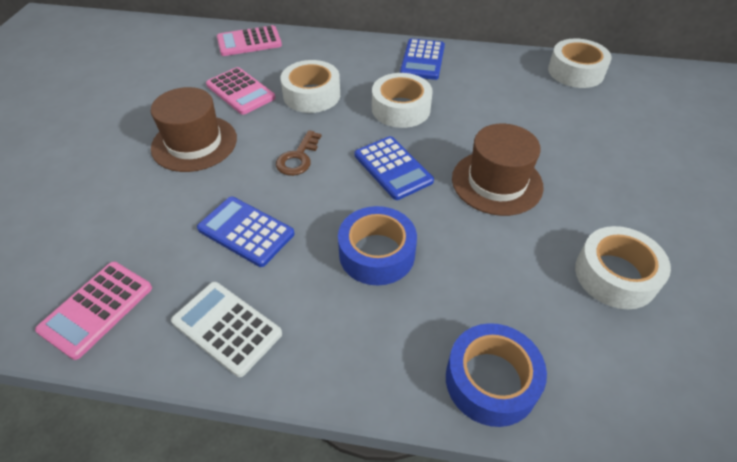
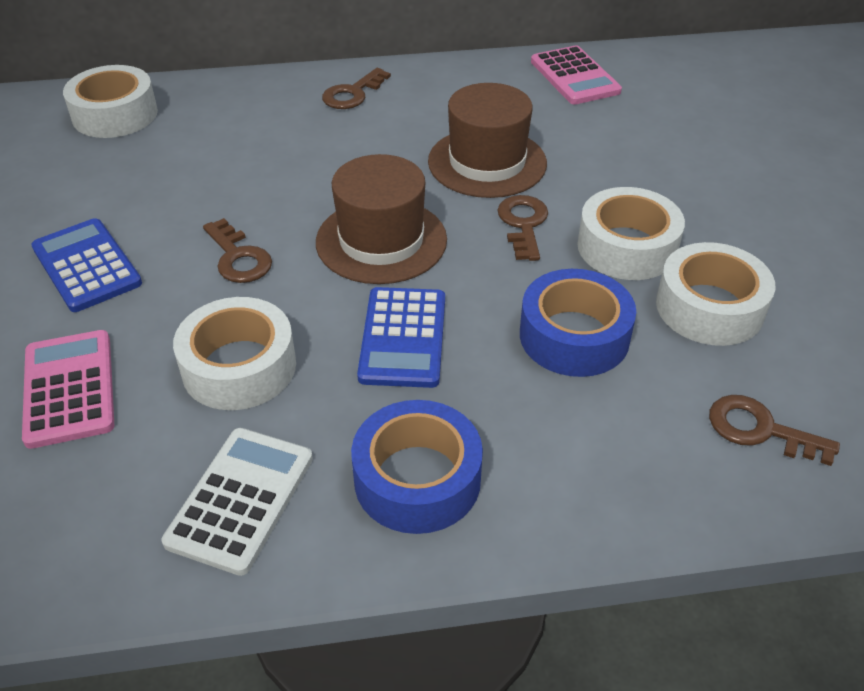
blue calculator: 3 -> 2
brown key: 1 -> 4
pink calculator: 3 -> 2

